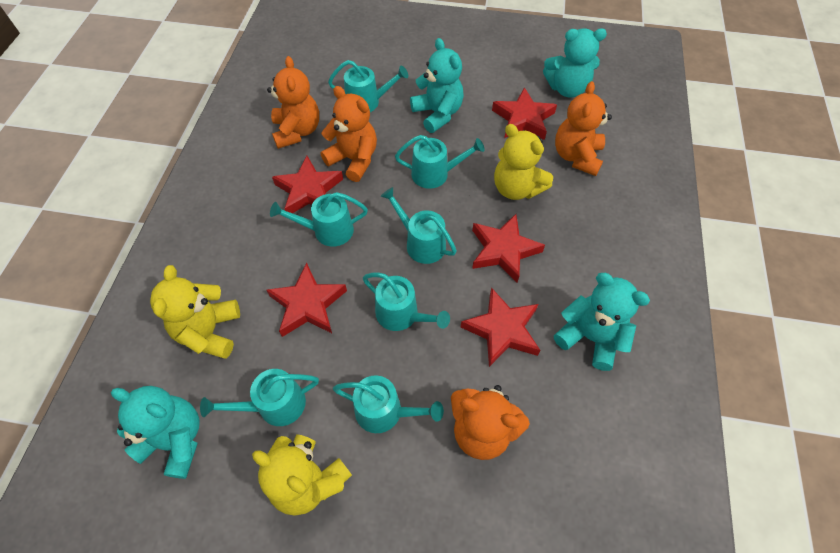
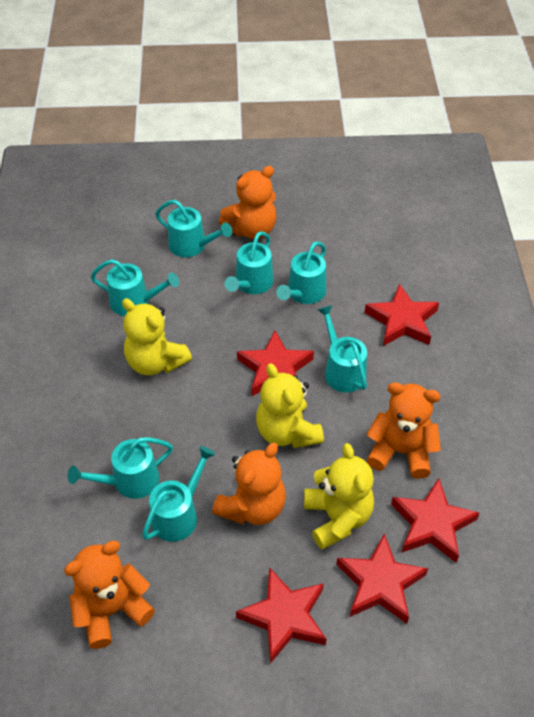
turquoise teddy bear: 4 -> 0

